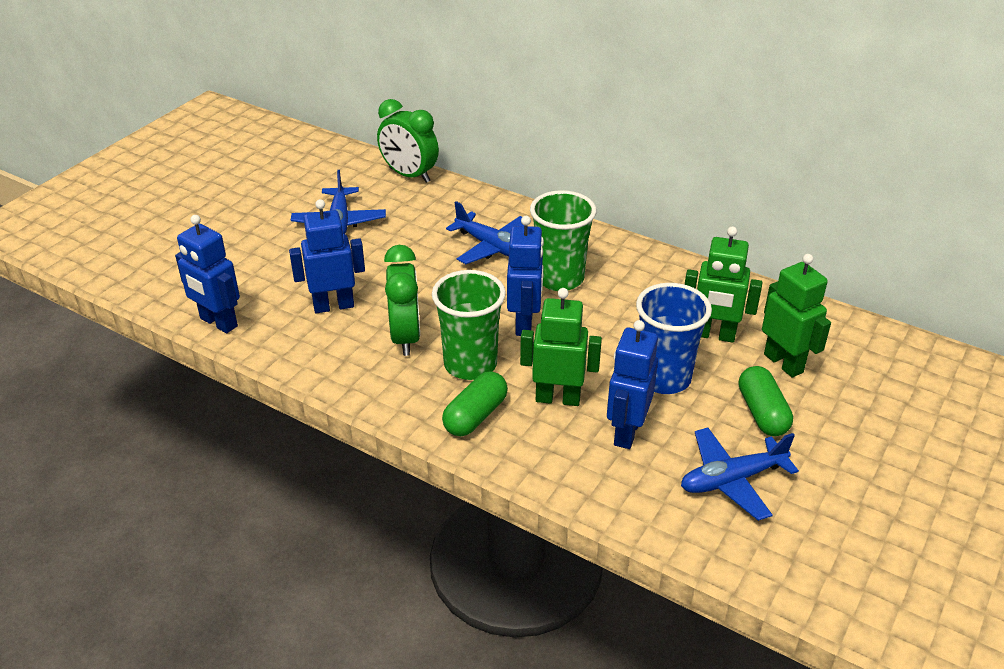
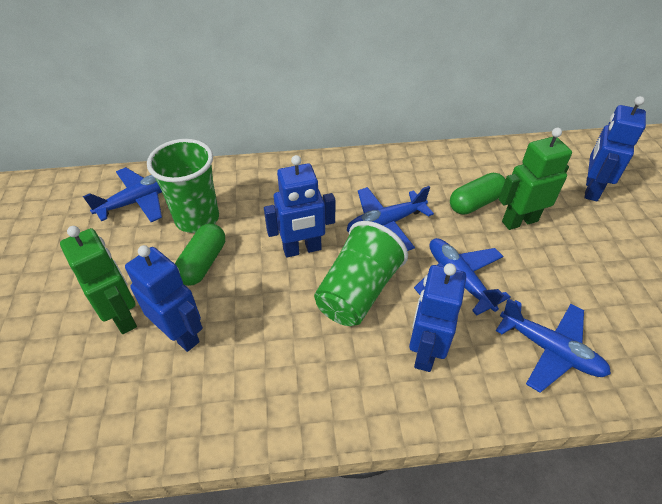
blue cup: 1 -> 0
blue plane: 3 -> 4
green clock: 2 -> 0
green robot: 3 -> 2

